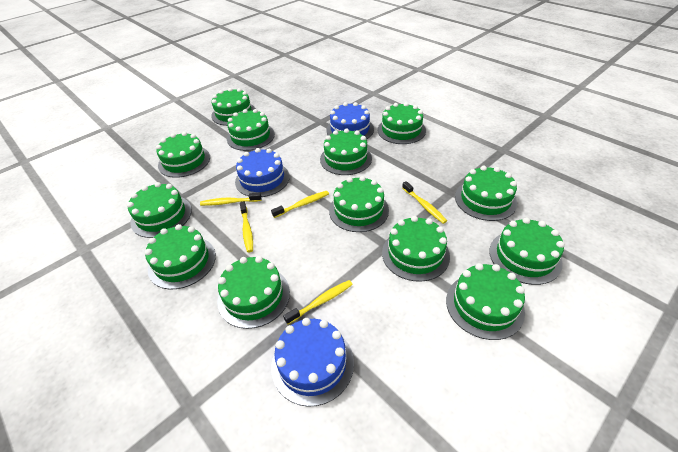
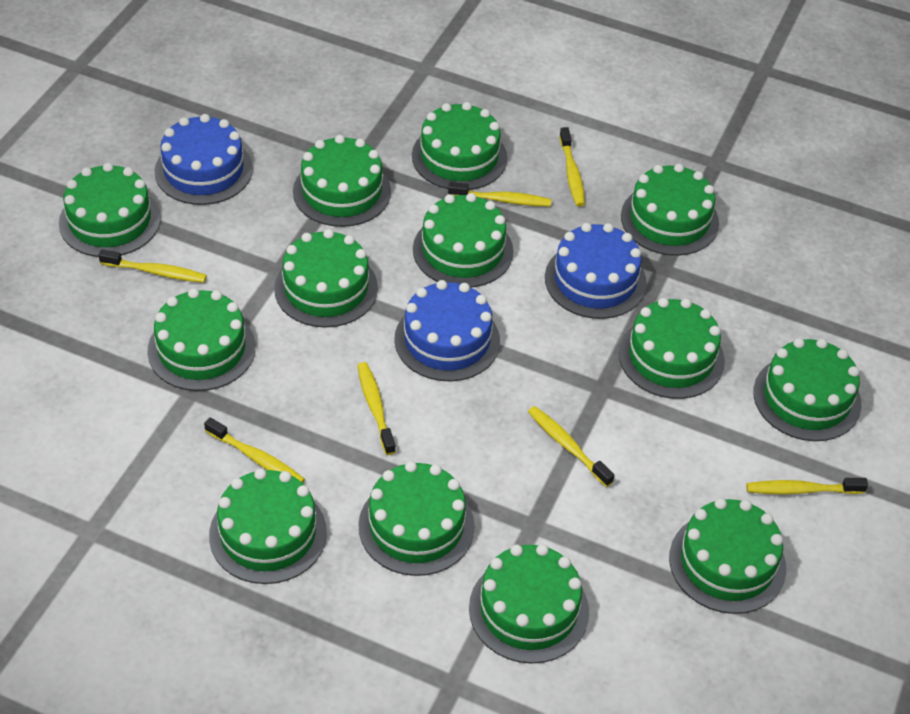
yellow toothbrush: 5 -> 7

